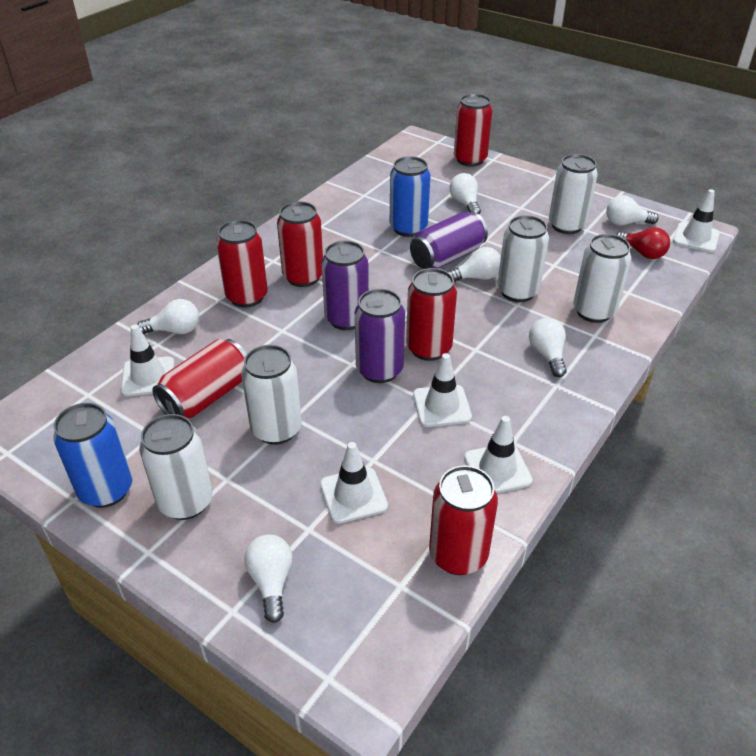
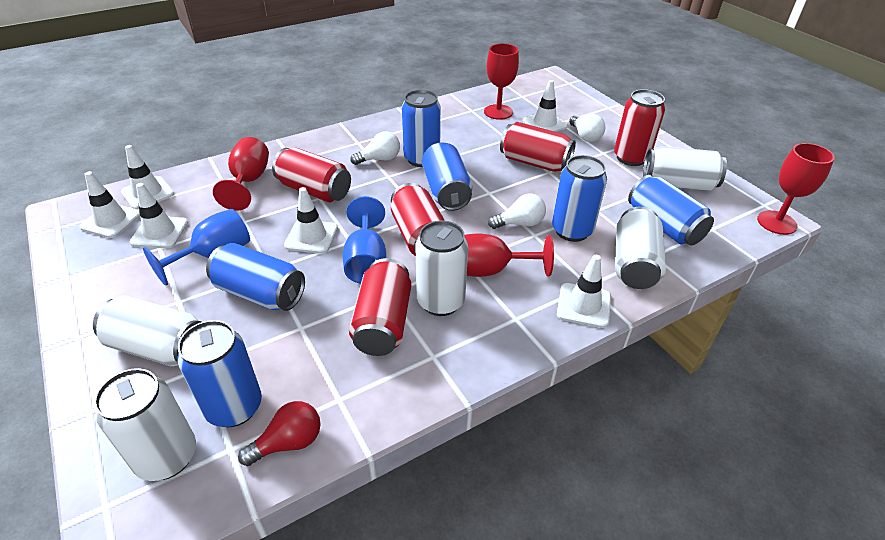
blue can: 2 -> 6
blue goblet: 0 -> 2
purple can: 3 -> 0
red can: 6 -> 5
red goblet: 0 -> 4
white light bulb: 6 -> 3
white traffic cone: 5 -> 6

